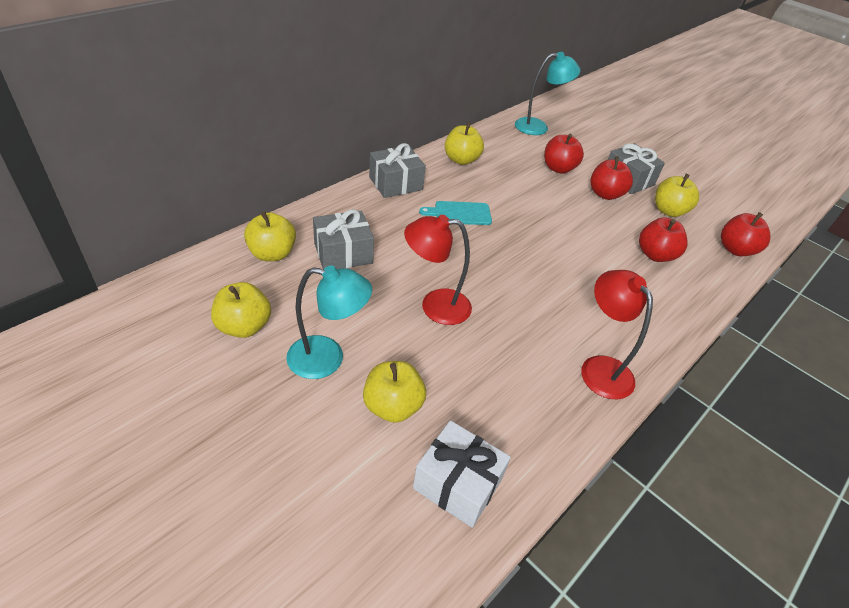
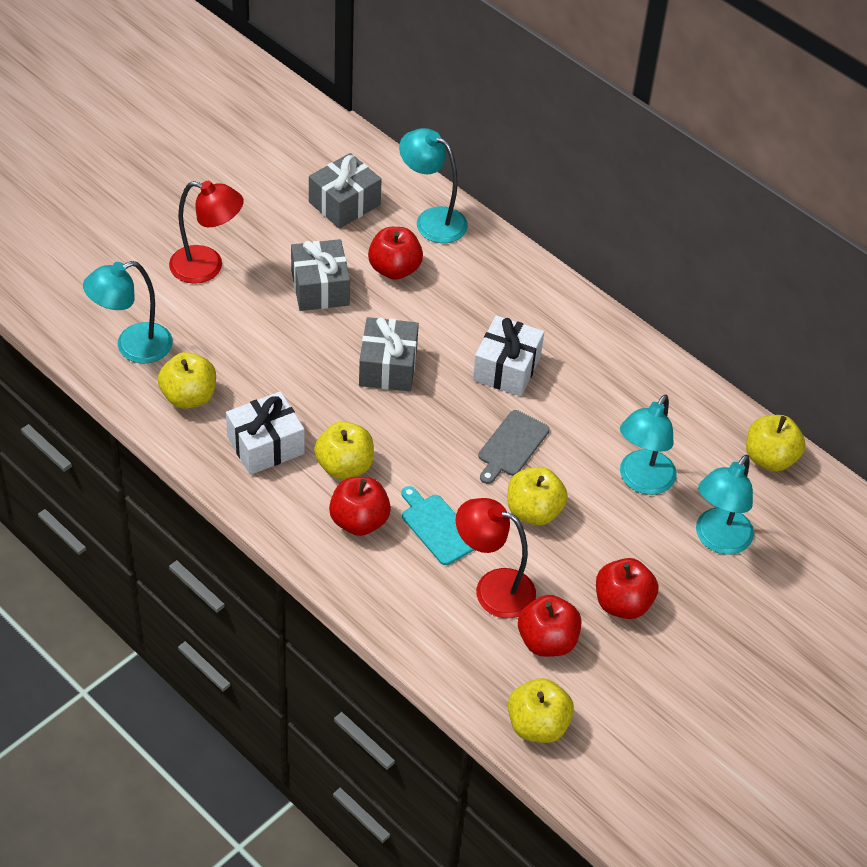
grey cutting board: 0 -> 1
turquoise lamp: 2 -> 4
white gift: 1 -> 2

